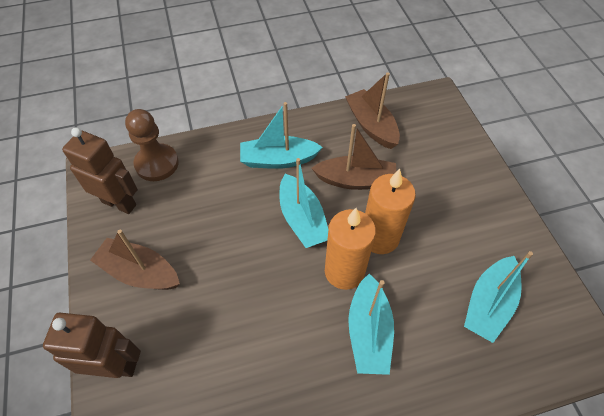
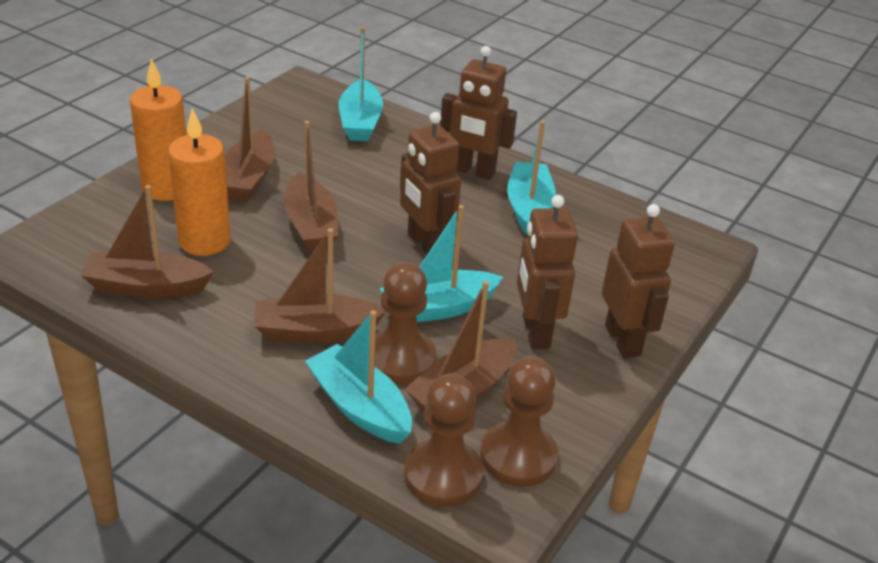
brown boat: 3 -> 5
brown pawn: 1 -> 3
brown robot: 2 -> 4

